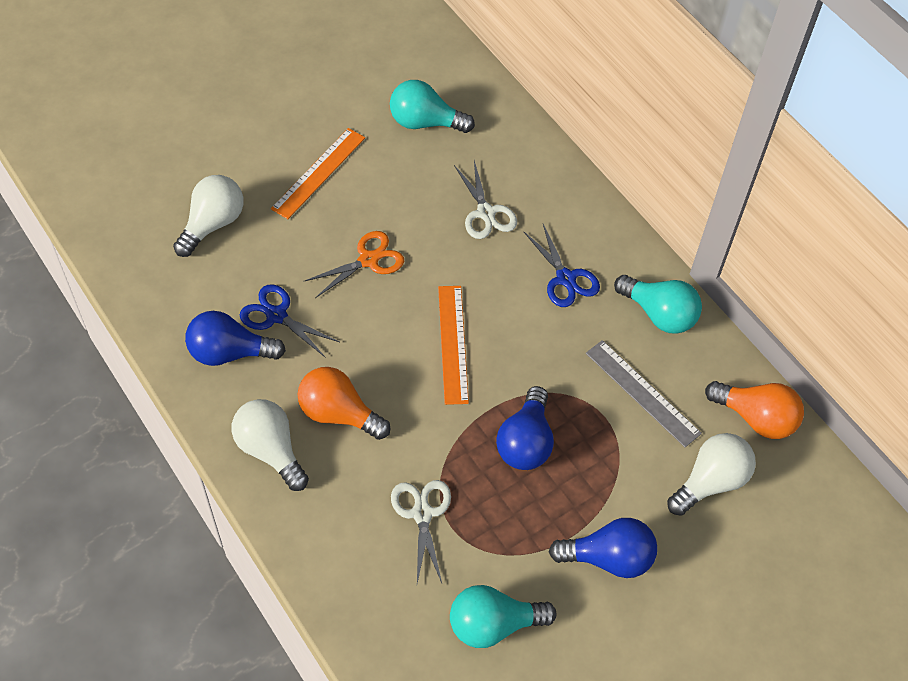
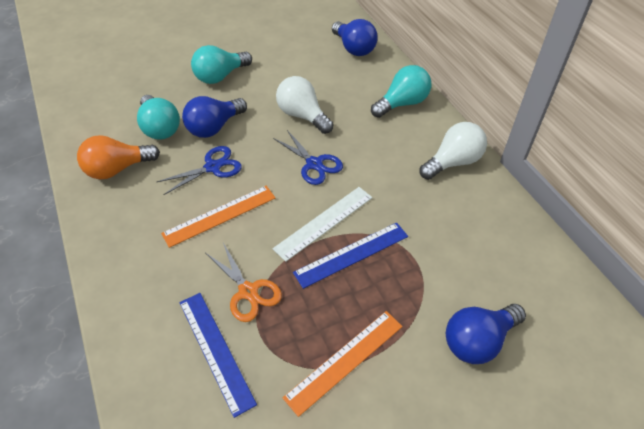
blue ruler: 0 -> 2
grey ruler: 1 -> 0
orange light bulb: 2 -> 1
white light bulb: 3 -> 2
white ruler: 0 -> 1
white scissors: 2 -> 0

